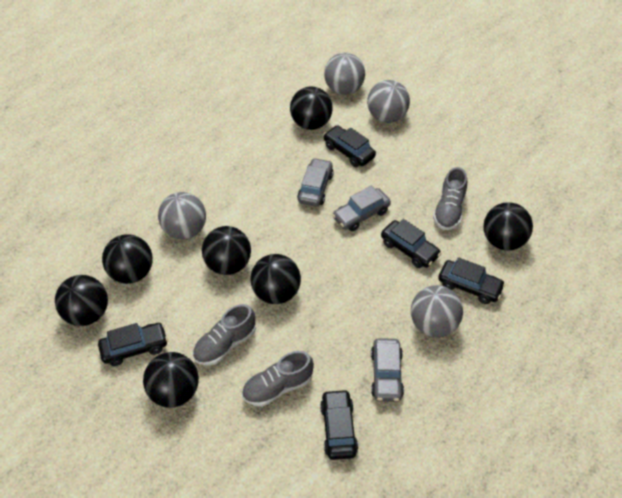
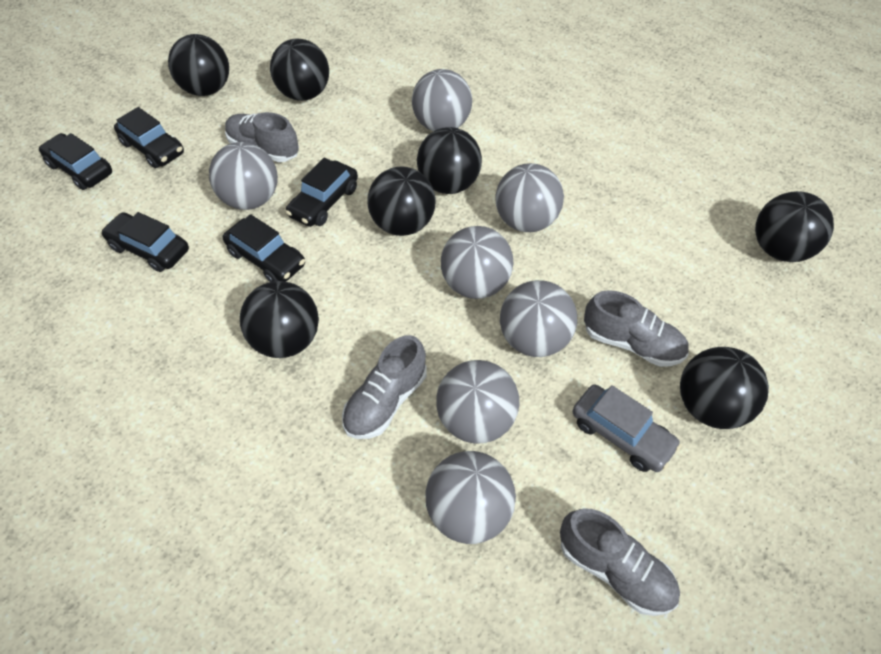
grey ball: 4 -> 7
grey car: 3 -> 1
grey shoe: 3 -> 4

